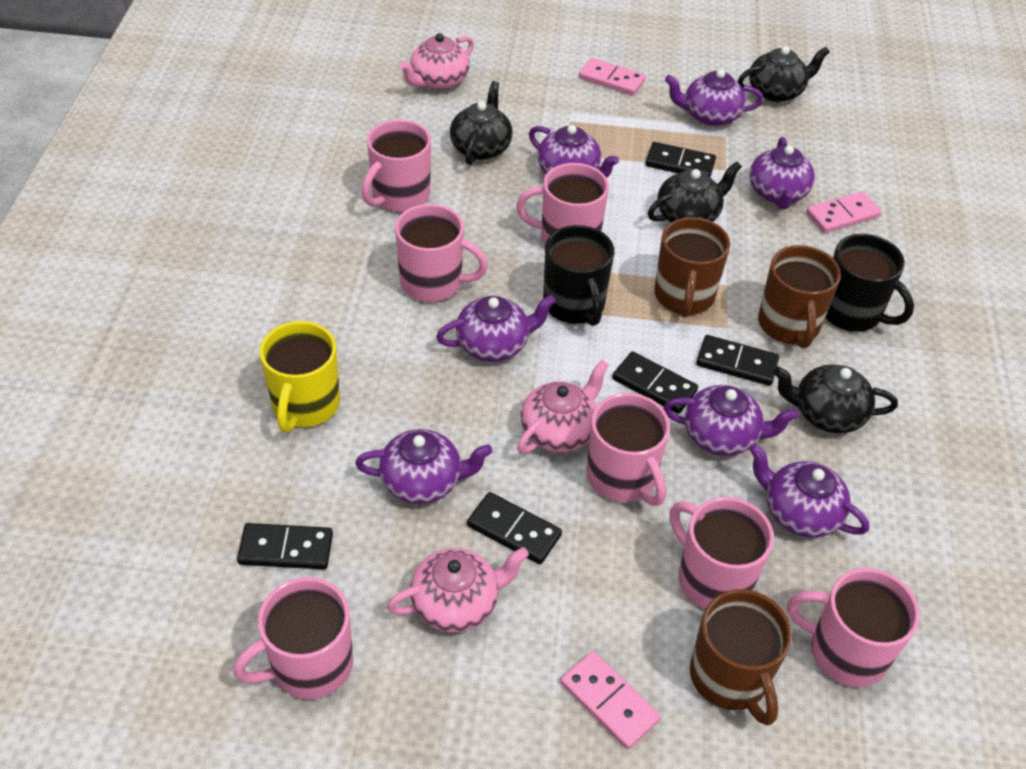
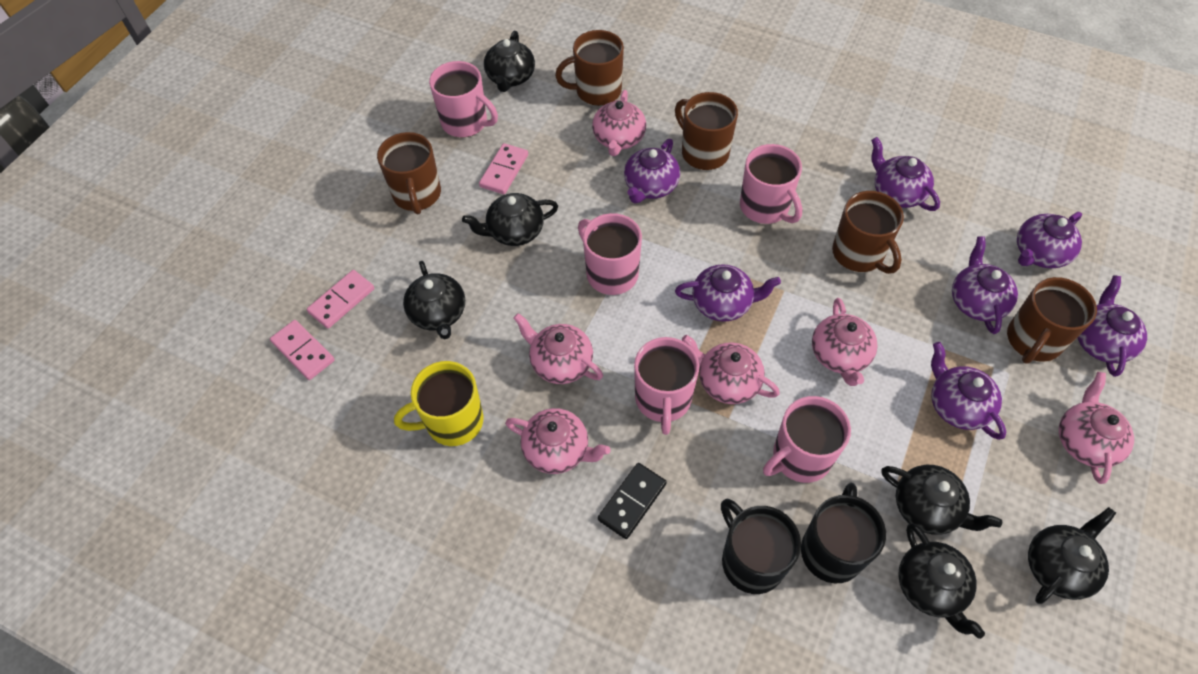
black domino: 5 -> 1
black teapot: 4 -> 6
brown mug: 3 -> 5
pink mug: 7 -> 5
pink teapot: 3 -> 6

